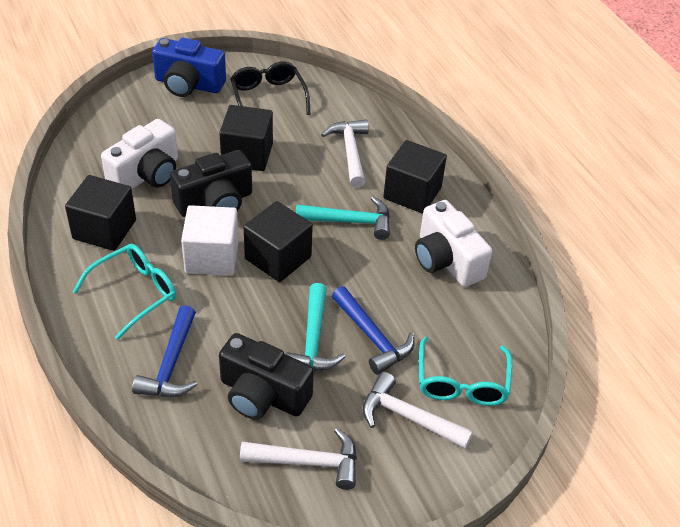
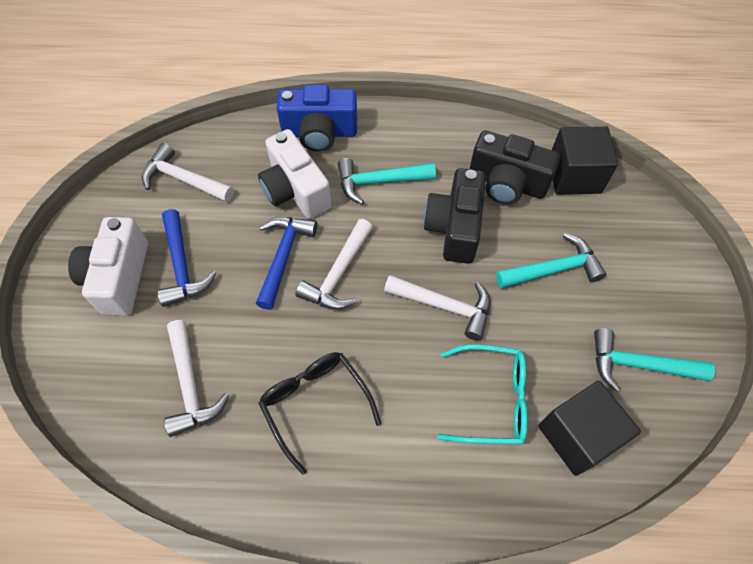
black cube: 4 -> 2
turquoise glasses: 2 -> 1
turquoise hammer: 2 -> 3
white cube: 1 -> 0
white hammer: 3 -> 4

